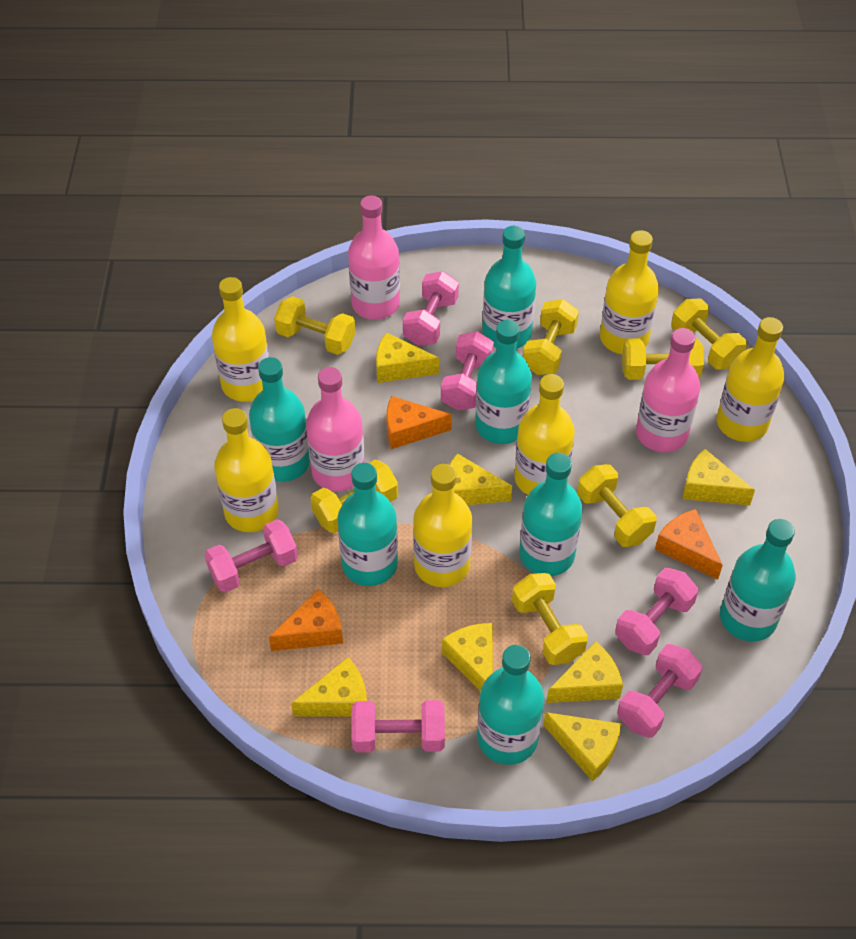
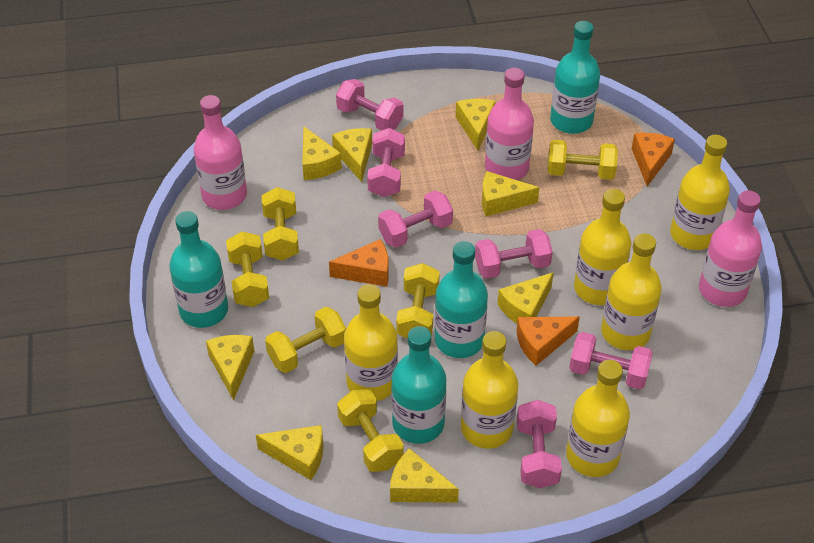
turquoise bottle: 7 -> 4
yellow cheese: 7 -> 8
yellow dumbbell: 7 -> 6

